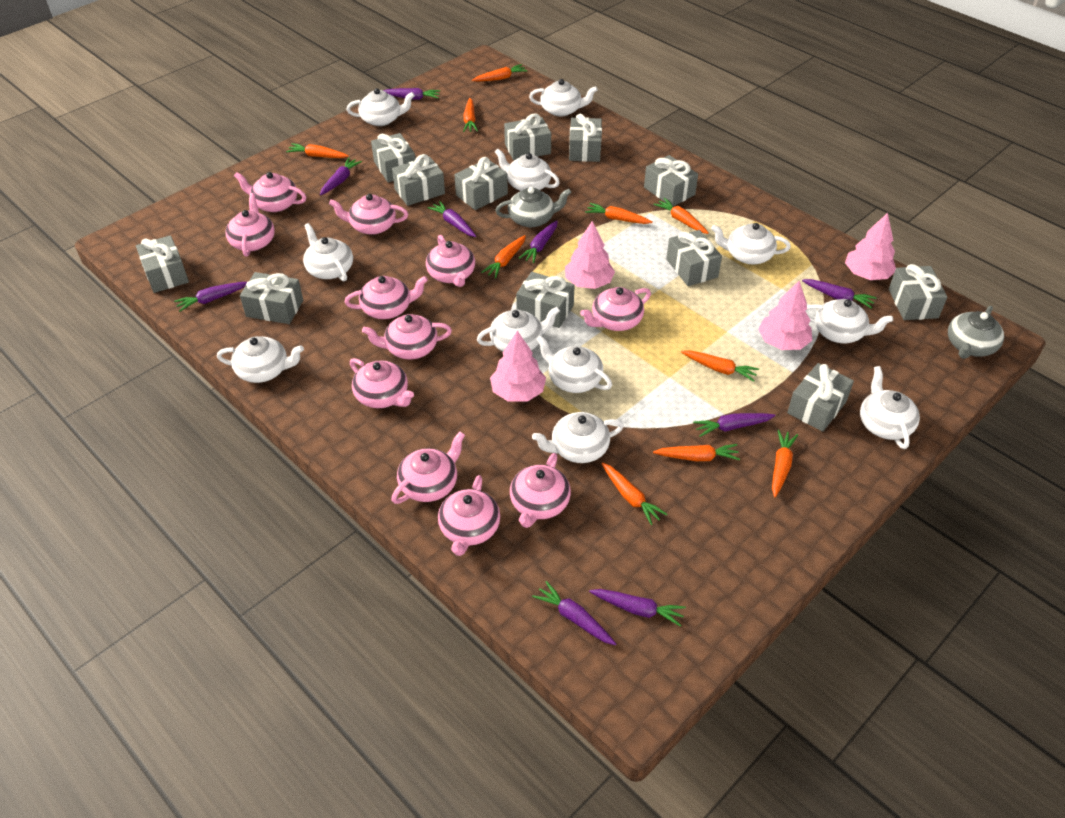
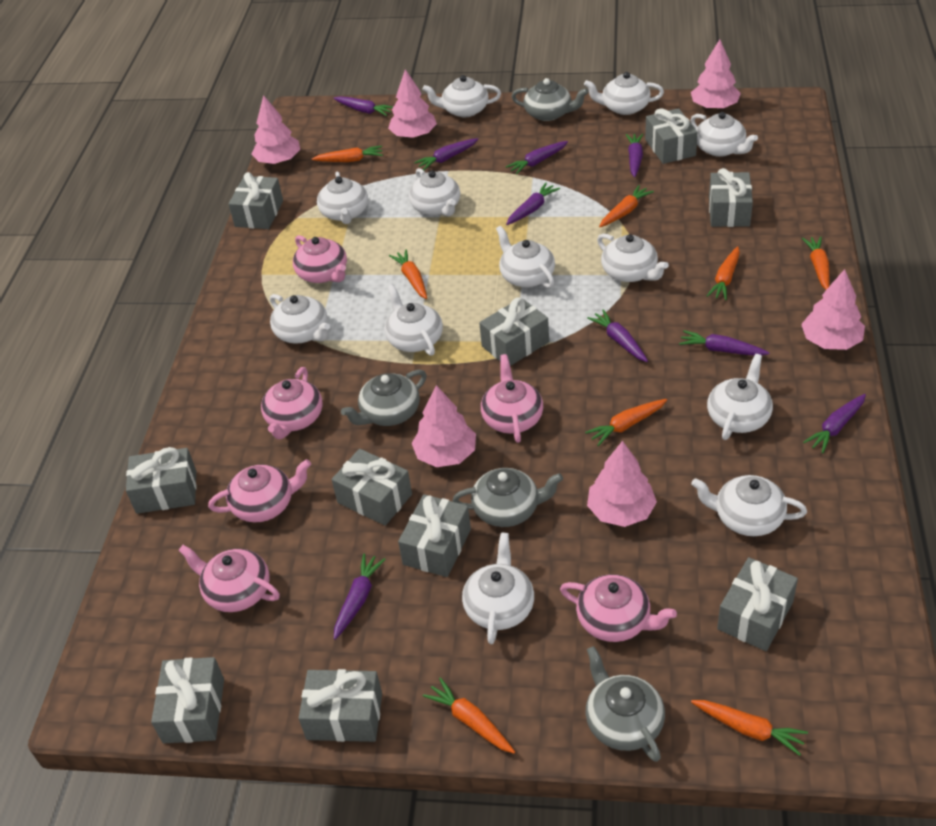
grey gift: 12 -> 10
grey teapot: 2 -> 4
orange carrot: 10 -> 8
pink teapot: 11 -> 6
pink tree: 4 -> 6
white teapot: 11 -> 12

